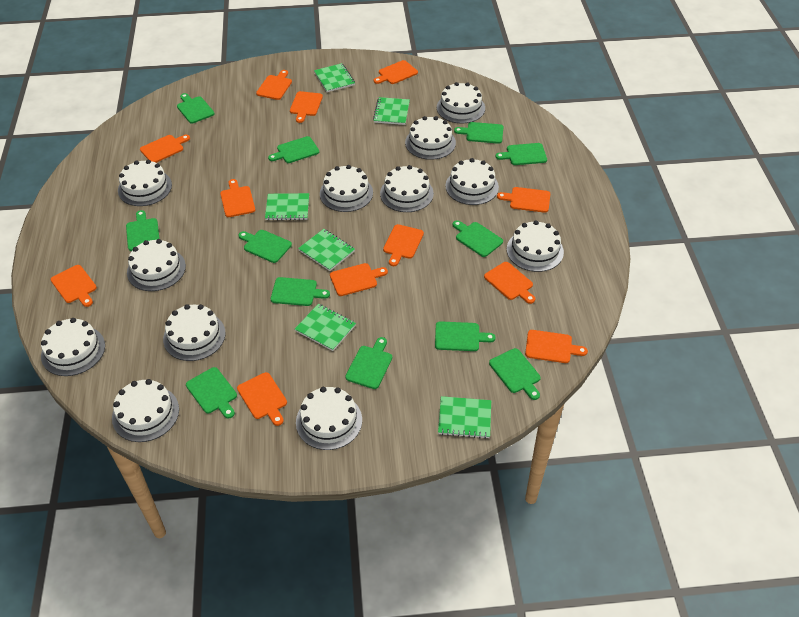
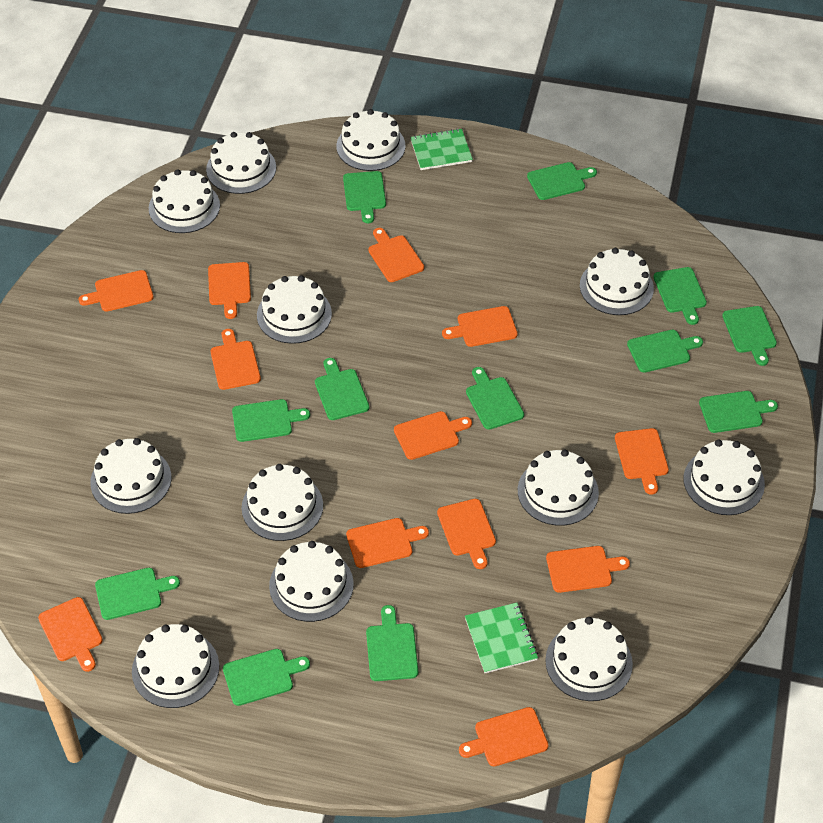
green notebook: 6 -> 2

